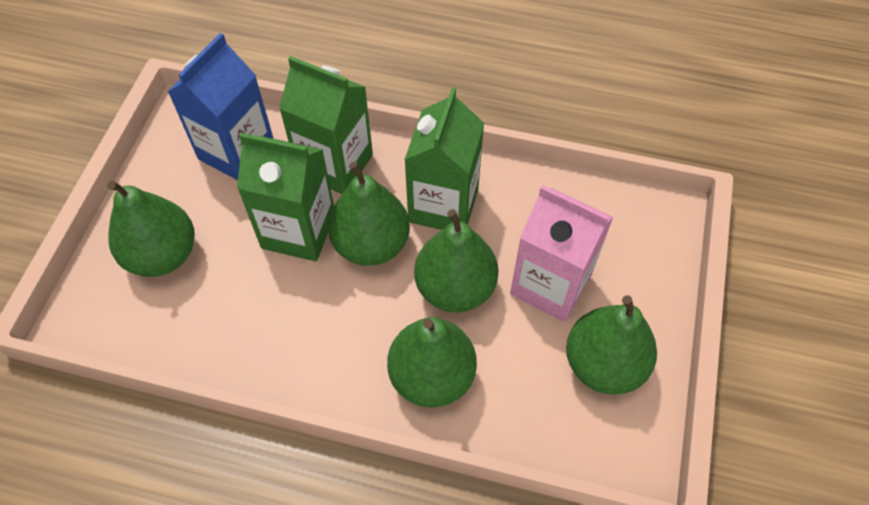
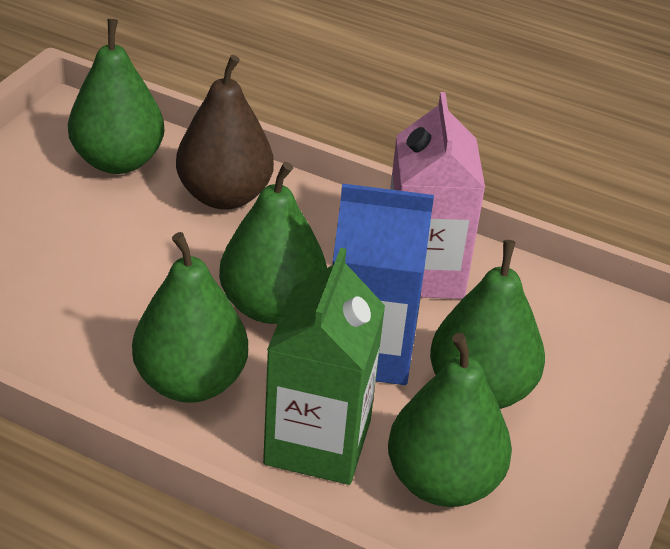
brown pear: 0 -> 1
green carton: 3 -> 1

